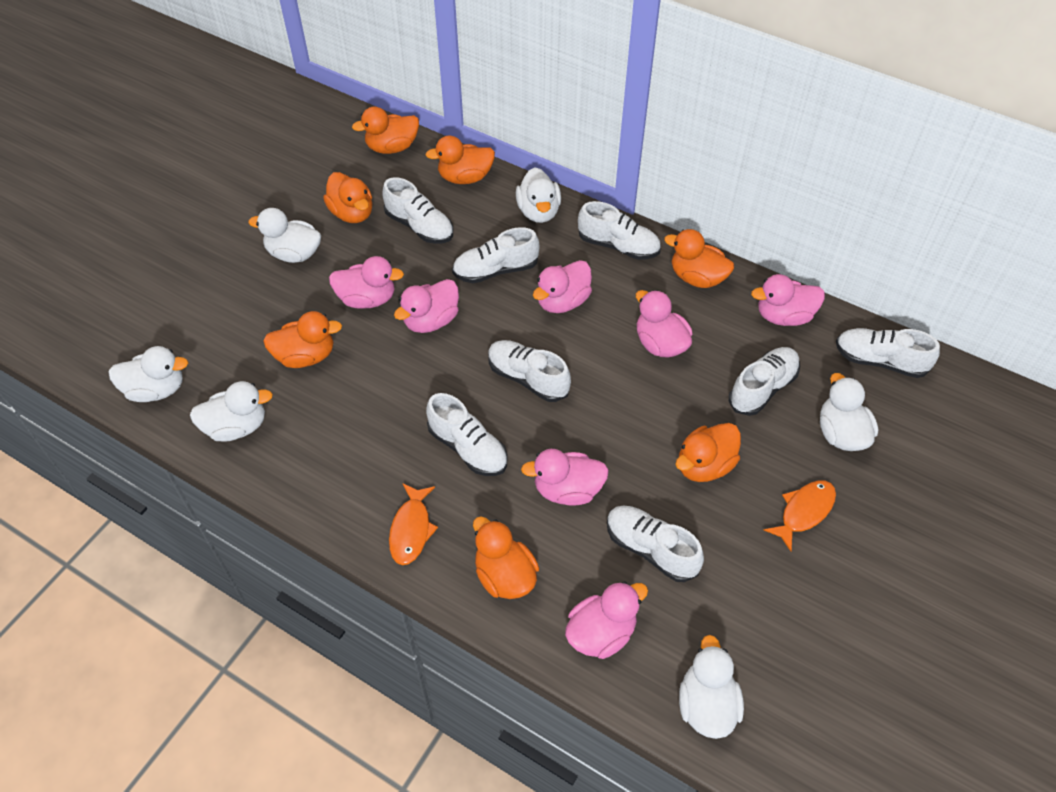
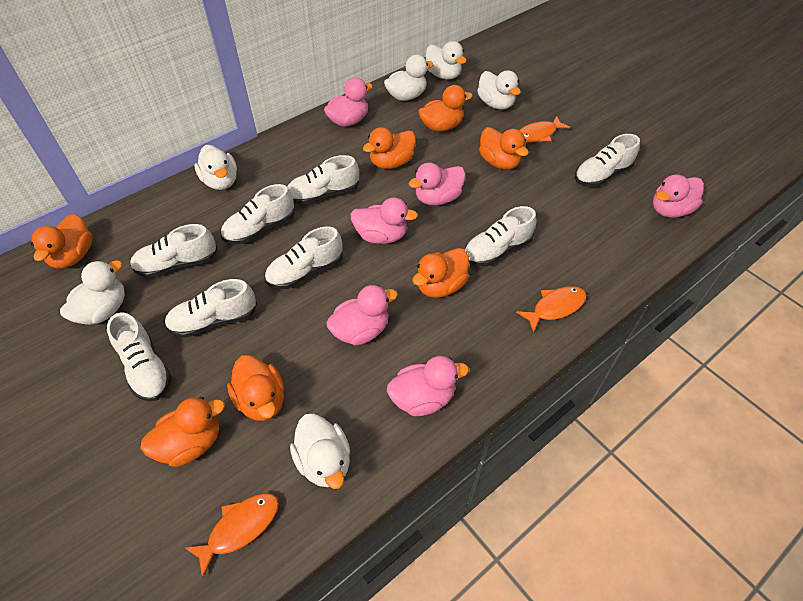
orange fish: 2 -> 3
pink duck: 7 -> 6

